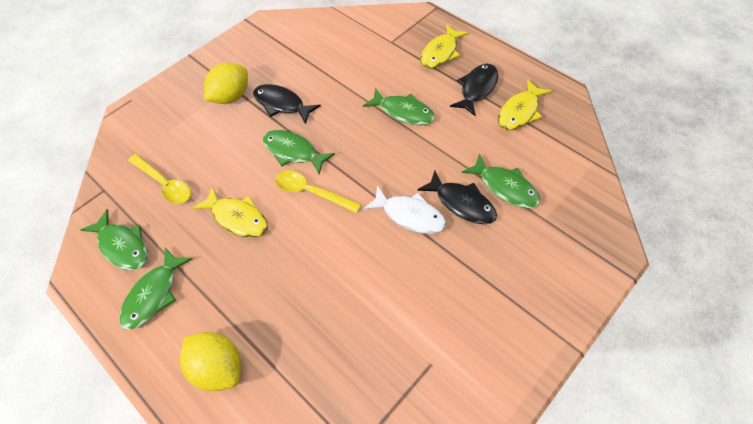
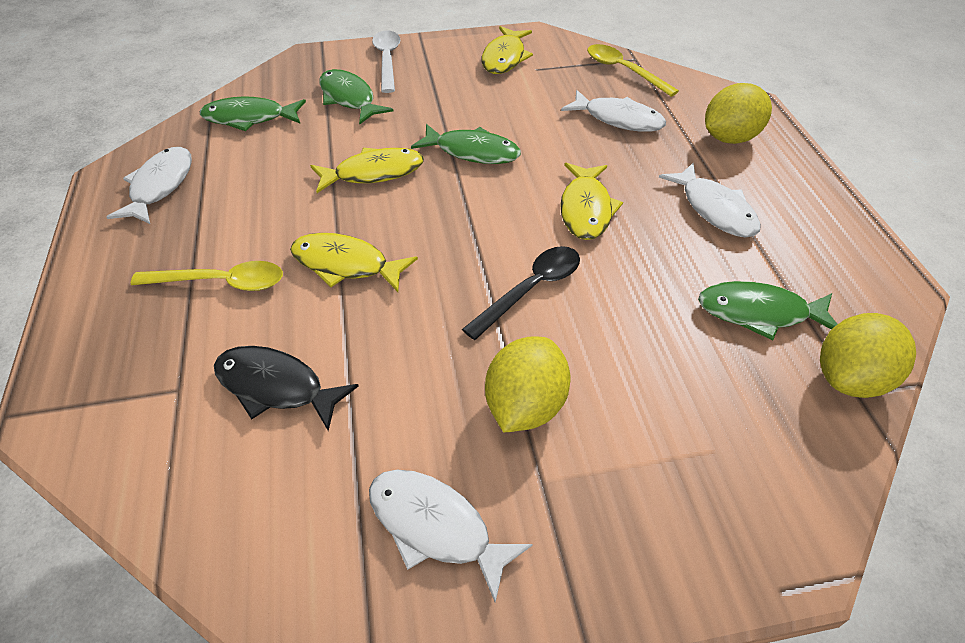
black fish: 3 -> 1
black spoon: 0 -> 1
green fish: 5 -> 4
white fish: 1 -> 4
white spoon: 0 -> 1
yellow fish: 3 -> 4
yellow lemon: 2 -> 3

